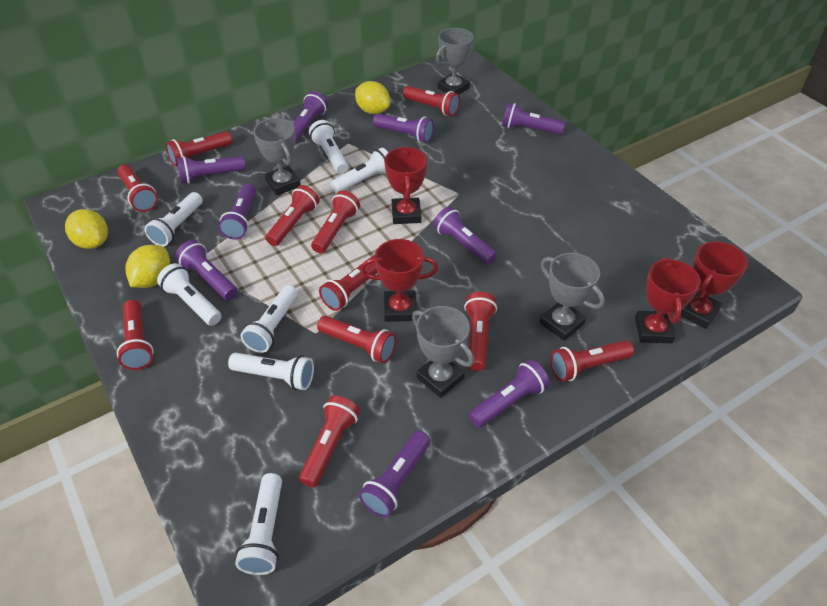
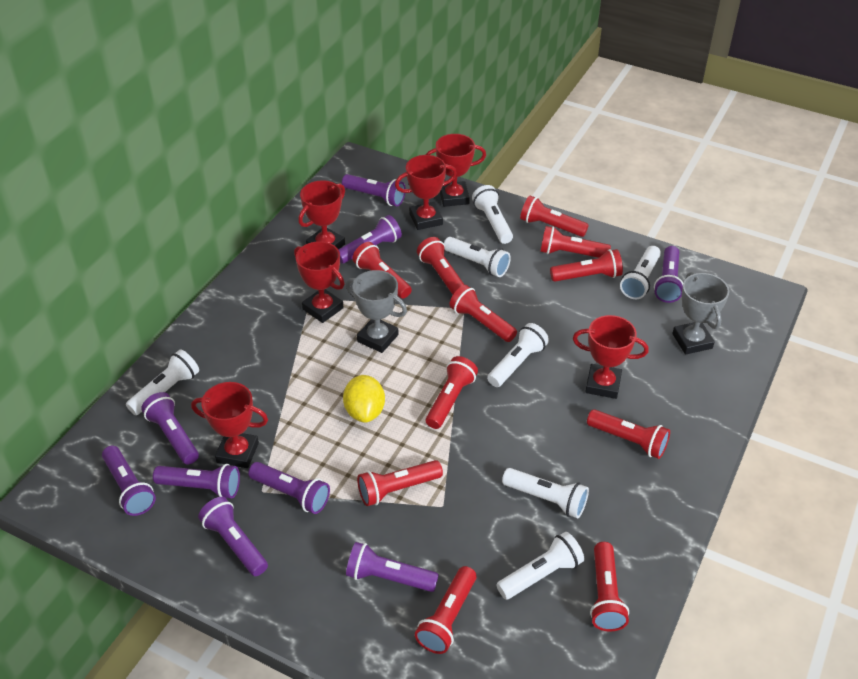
grey trophy: 4 -> 2
red trophy: 4 -> 6
yellow lemon: 3 -> 1

